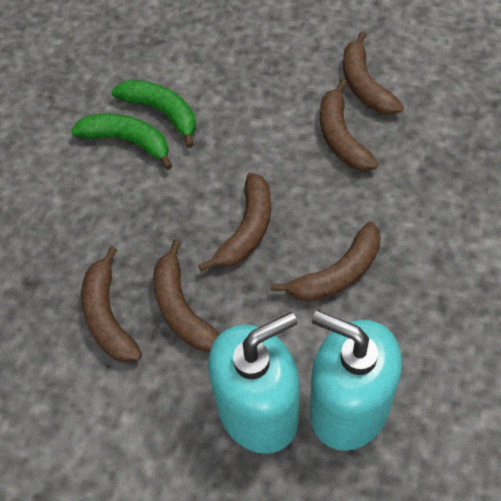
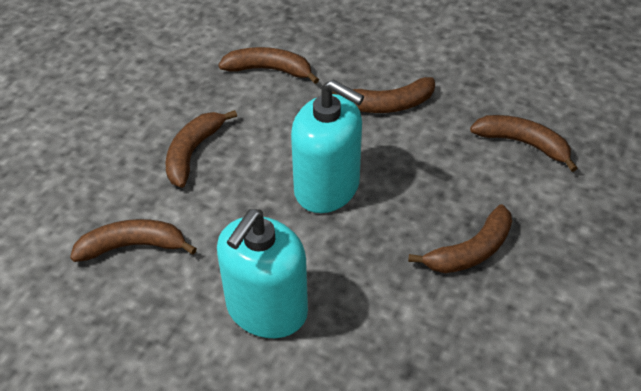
green banana: 2 -> 0

